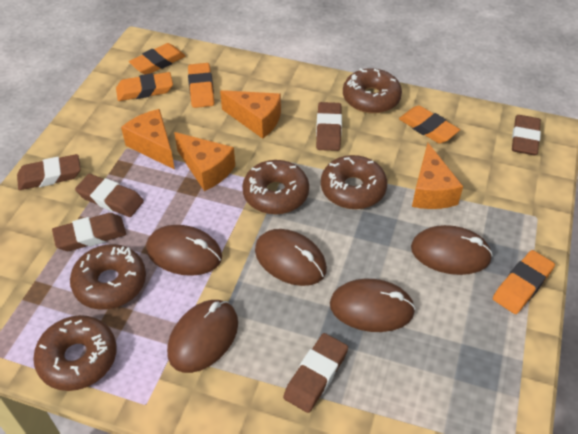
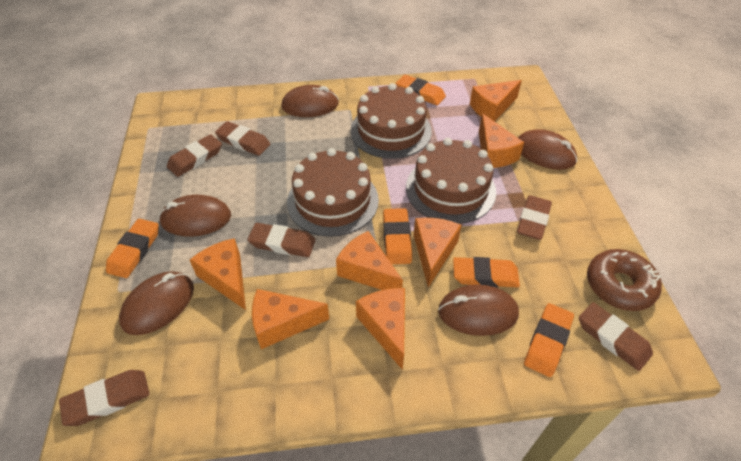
brown cake: 0 -> 3
brown donut: 5 -> 1
orange cheese: 4 -> 7

